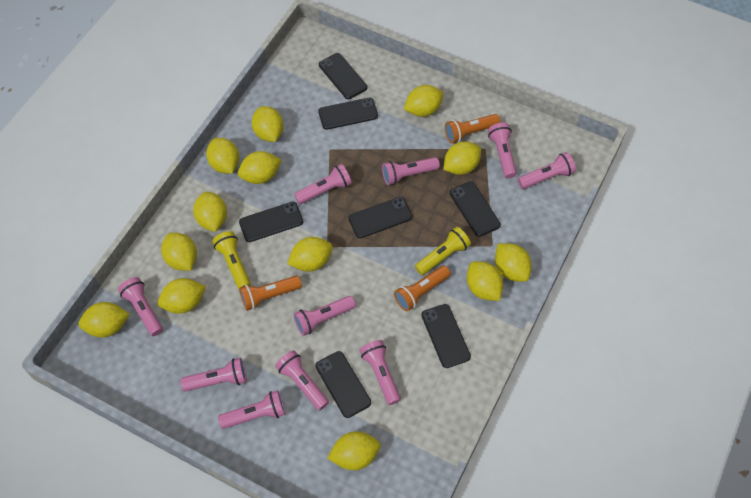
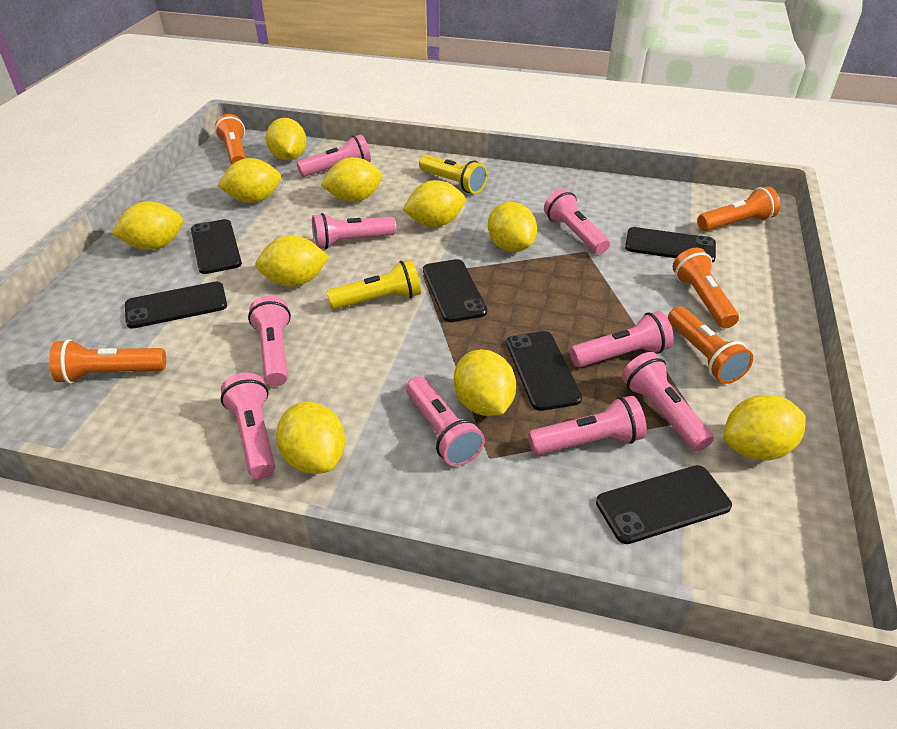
black phone: 7 -> 6
orange flashlight: 3 -> 5
pink flashlight: 10 -> 9
yellow lemon: 13 -> 10

